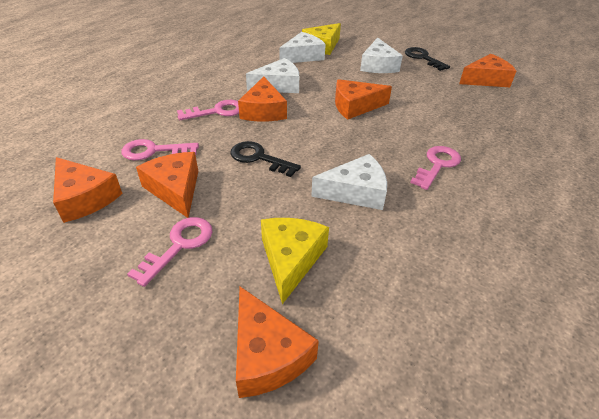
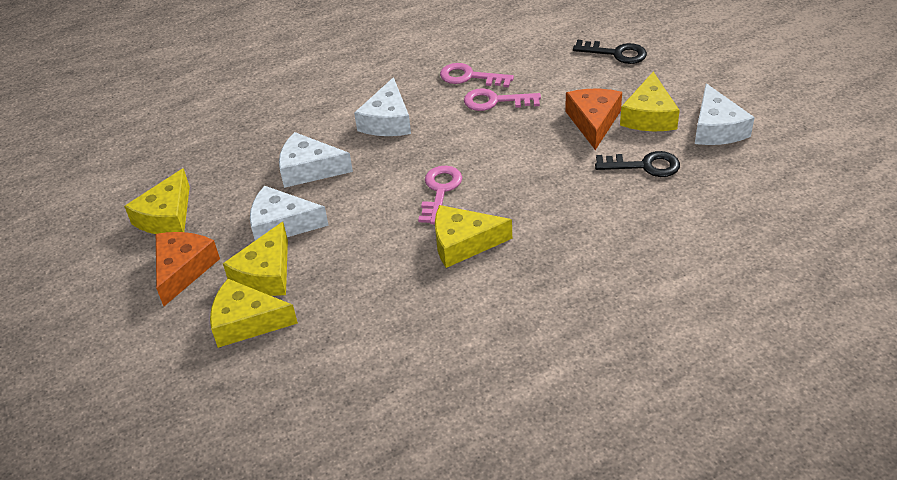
orange cheese: 6 -> 2
pink key: 4 -> 3
yellow cheese: 2 -> 5

